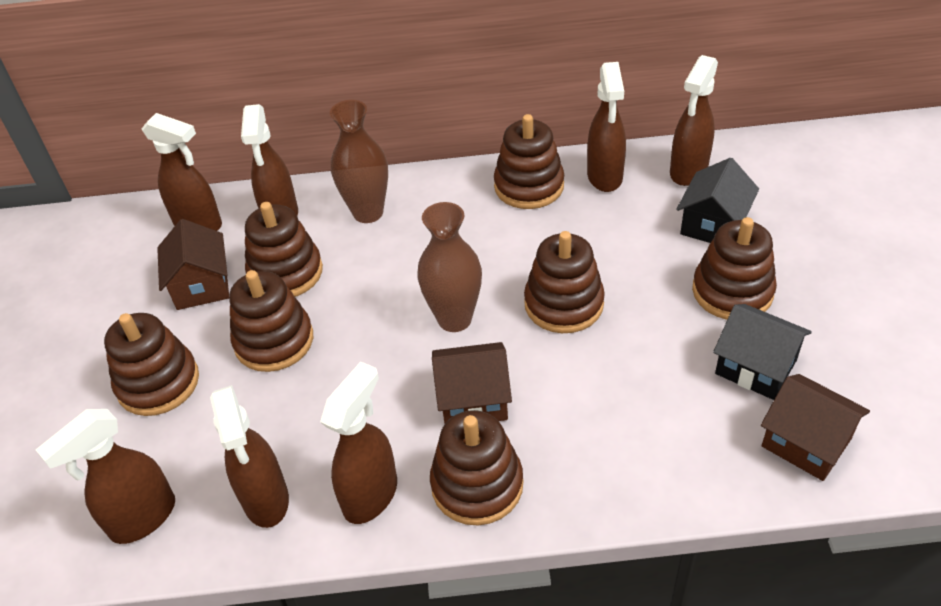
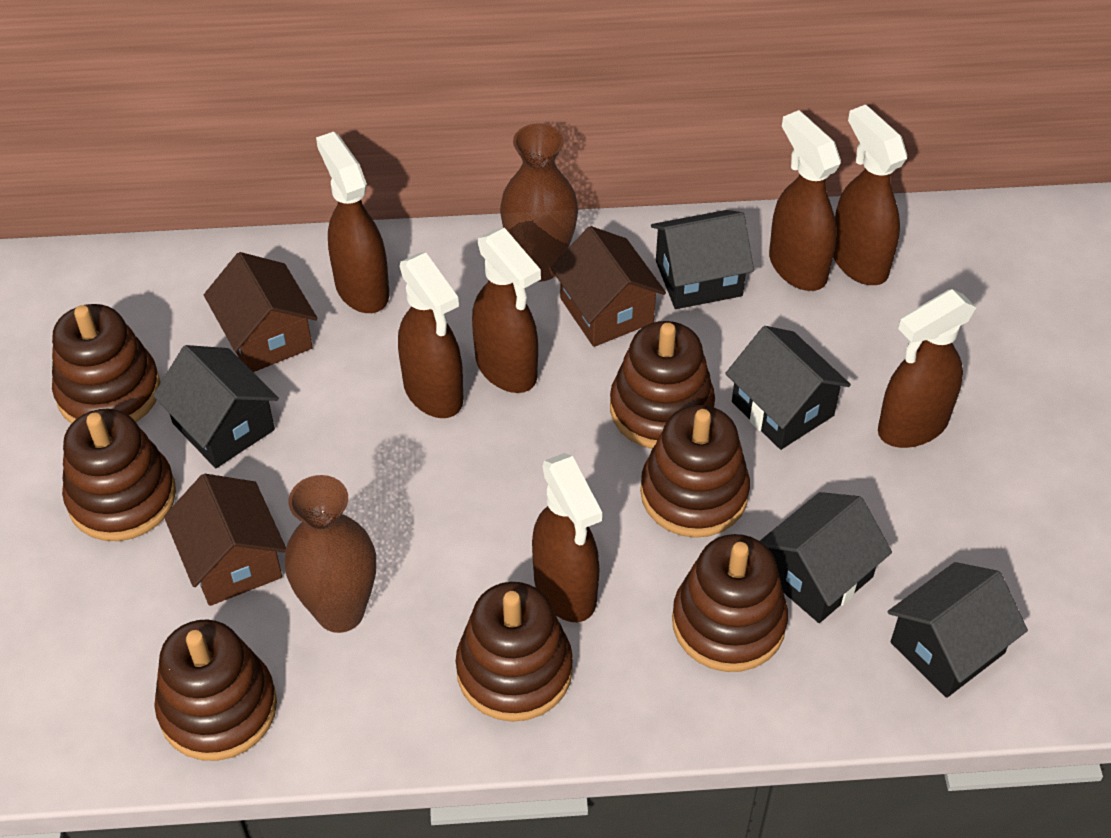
black house: 2 -> 5

